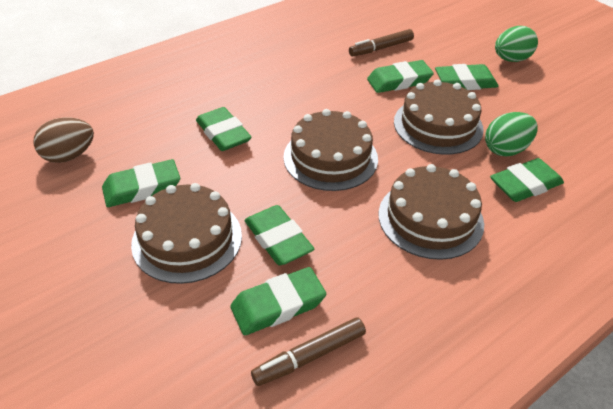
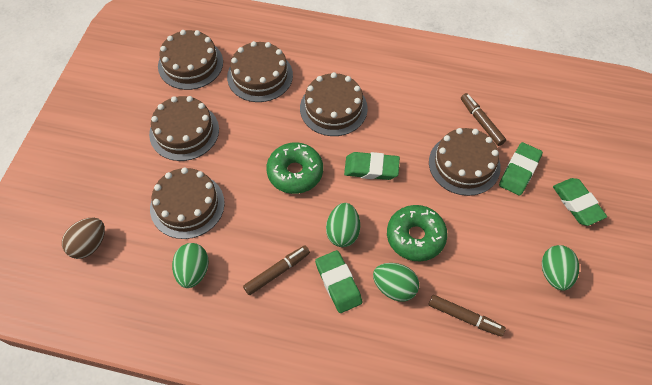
brown cake: 4 -> 6
brown marker: 2 -> 3
green donut: 0 -> 2
green egg: 2 -> 4
green eraser: 7 -> 4

